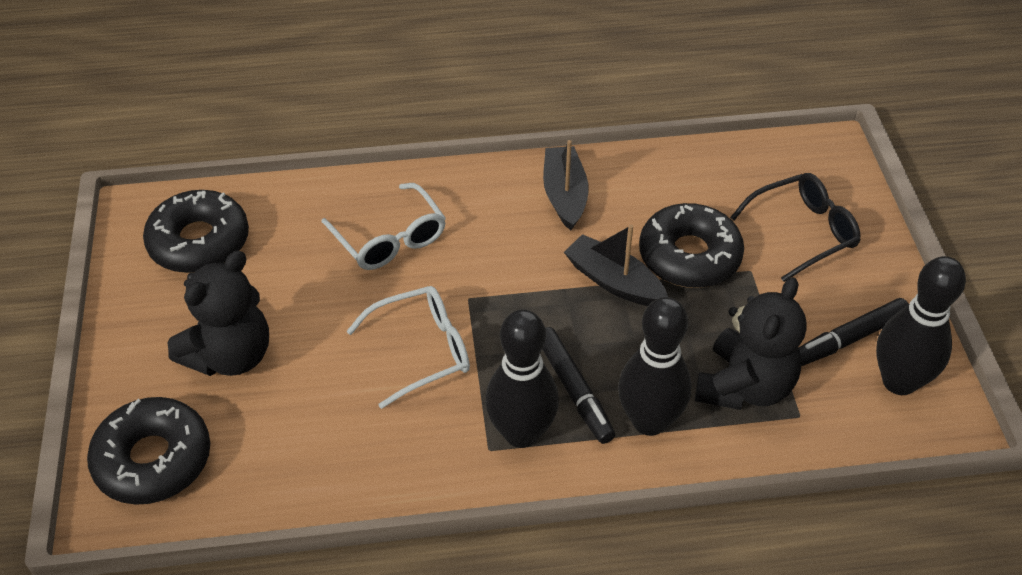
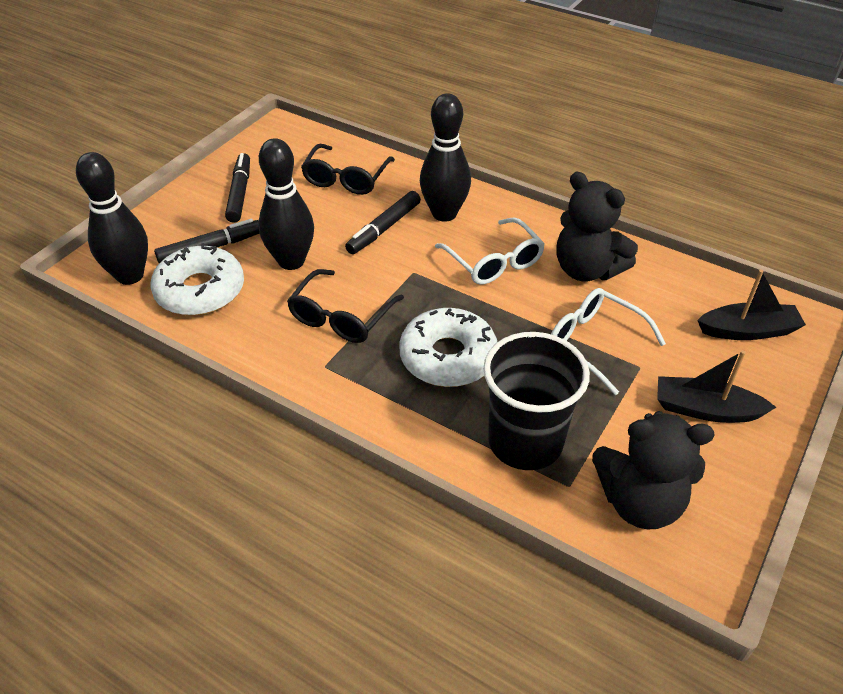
black cup: 0 -> 1
black donut: 3 -> 0
black glasses: 1 -> 2
black marker: 2 -> 3
white donut: 0 -> 2

